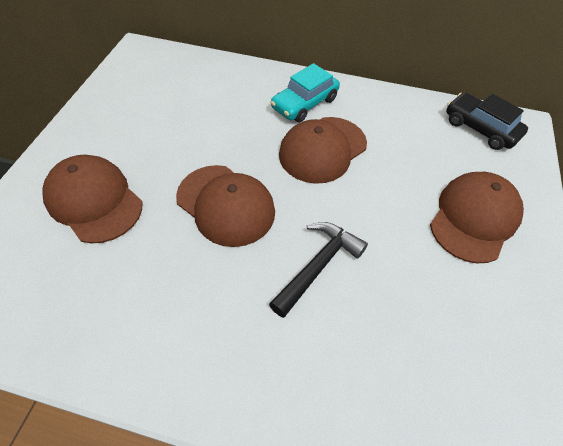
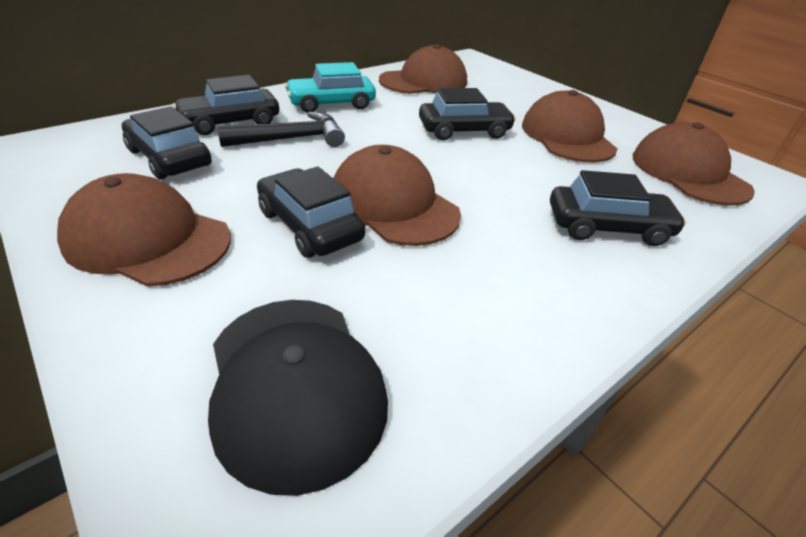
black cap: 0 -> 1
black car: 1 -> 5
brown cap: 4 -> 5

